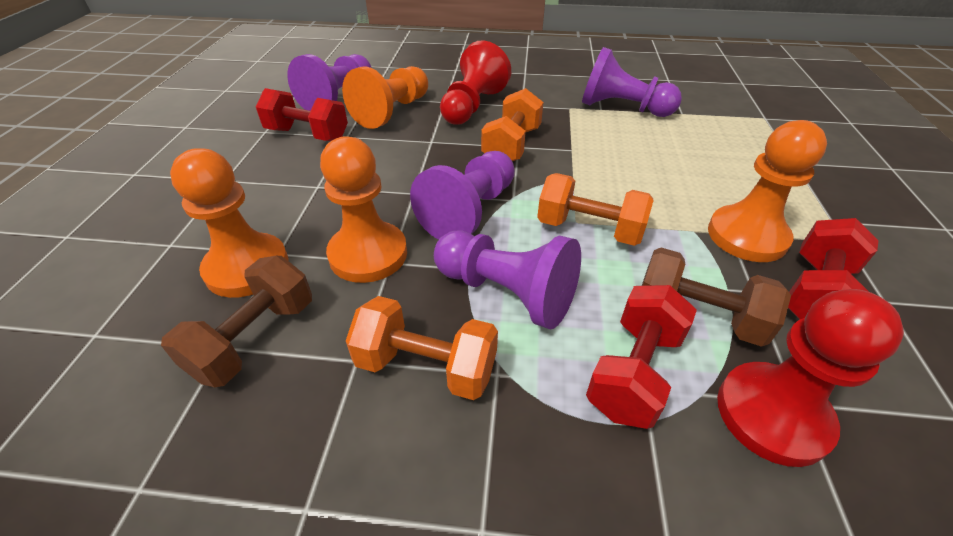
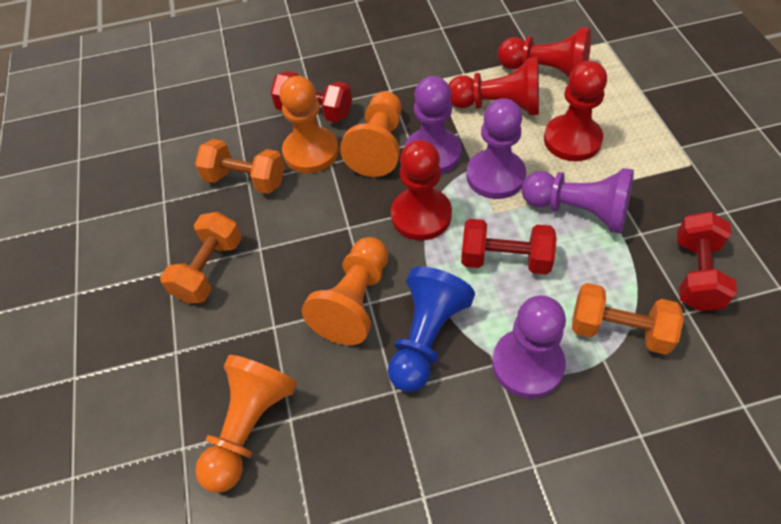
blue pawn: 0 -> 1
brown dumbbell: 2 -> 0
red pawn: 2 -> 4

